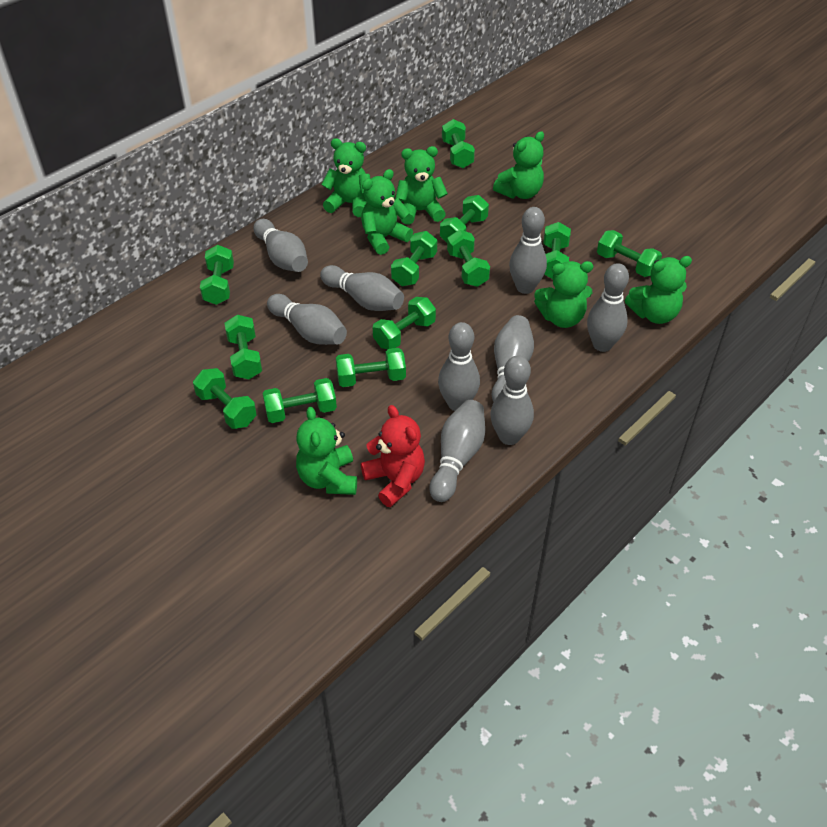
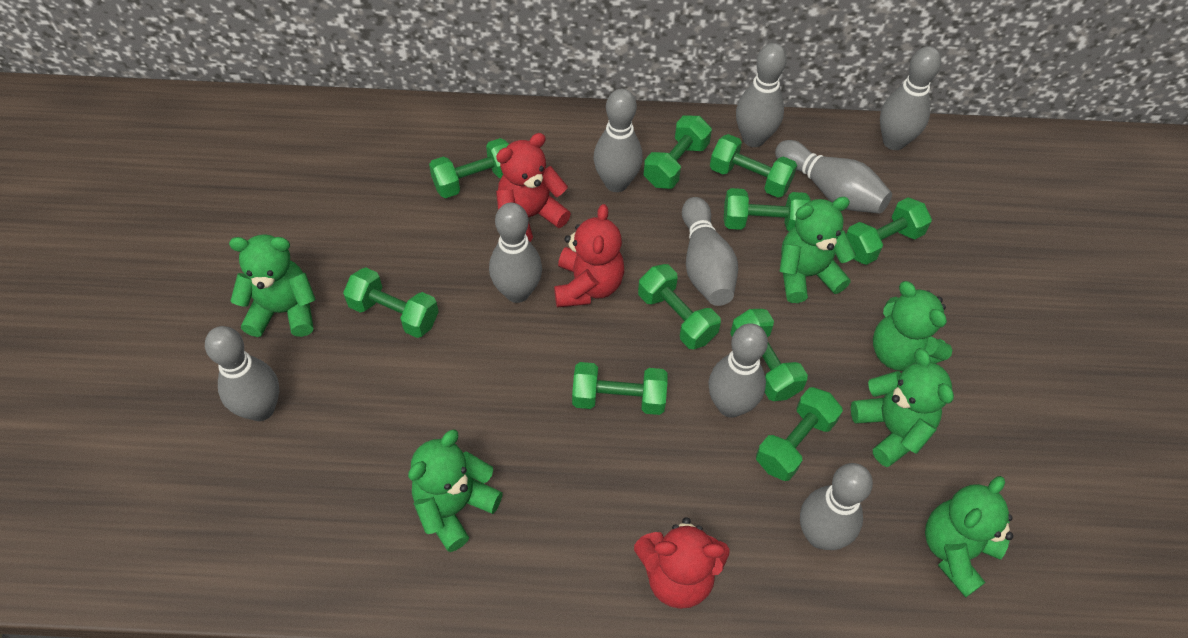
green dumbbell: 12 -> 10
green teddy bear: 7 -> 6
red teddy bear: 1 -> 3

